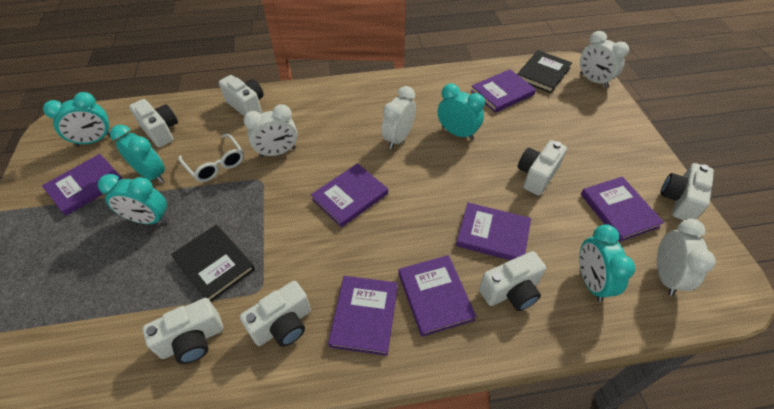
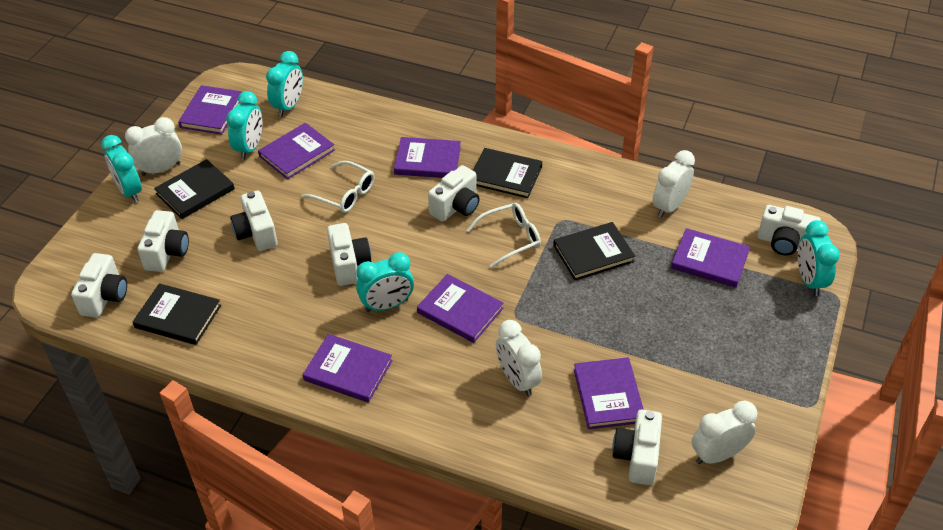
black book: 2 -> 4
white glasses: 1 -> 2

